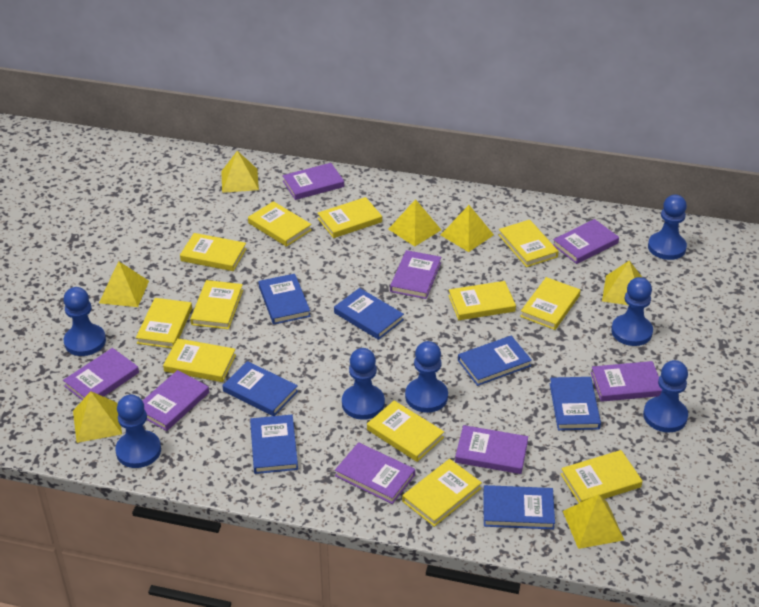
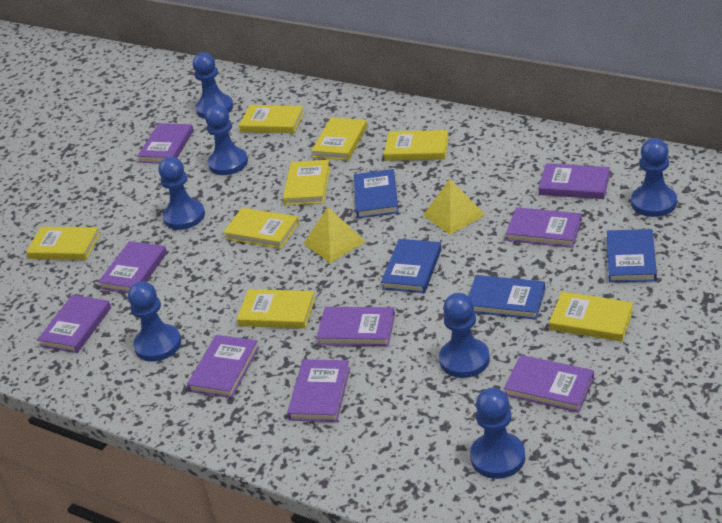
blue book: 7 -> 4
purple book: 8 -> 9
yellow book: 12 -> 8
yellow pyramid: 7 -> 2

